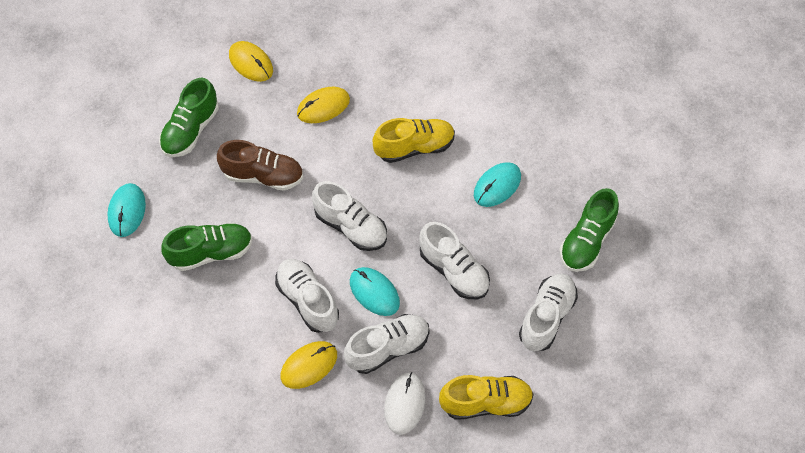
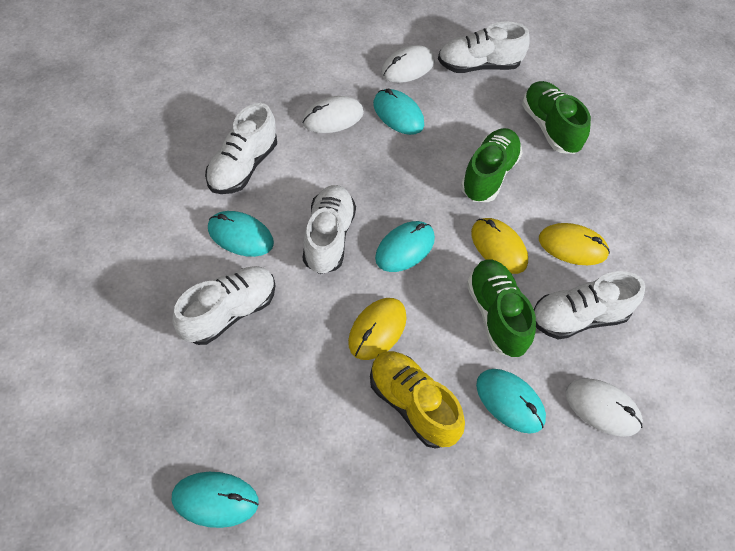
brown shoe: 1 -> 0
turquoise mouse: 3 -> 5
white mouse: 1 -> 3
yellow shoe: 2 -> 1

